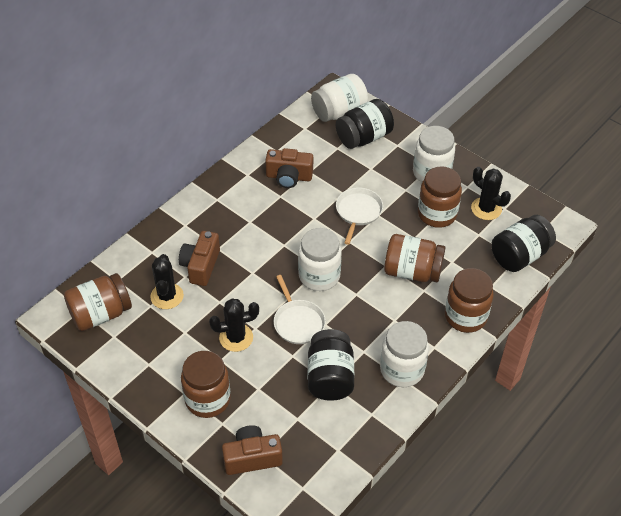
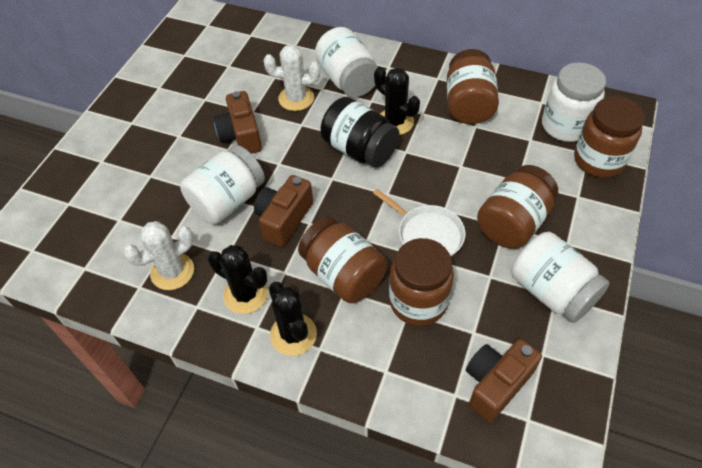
black jar: 3 -> 1
white cactus: 0 -> 2
white pan: 2 -> 1

